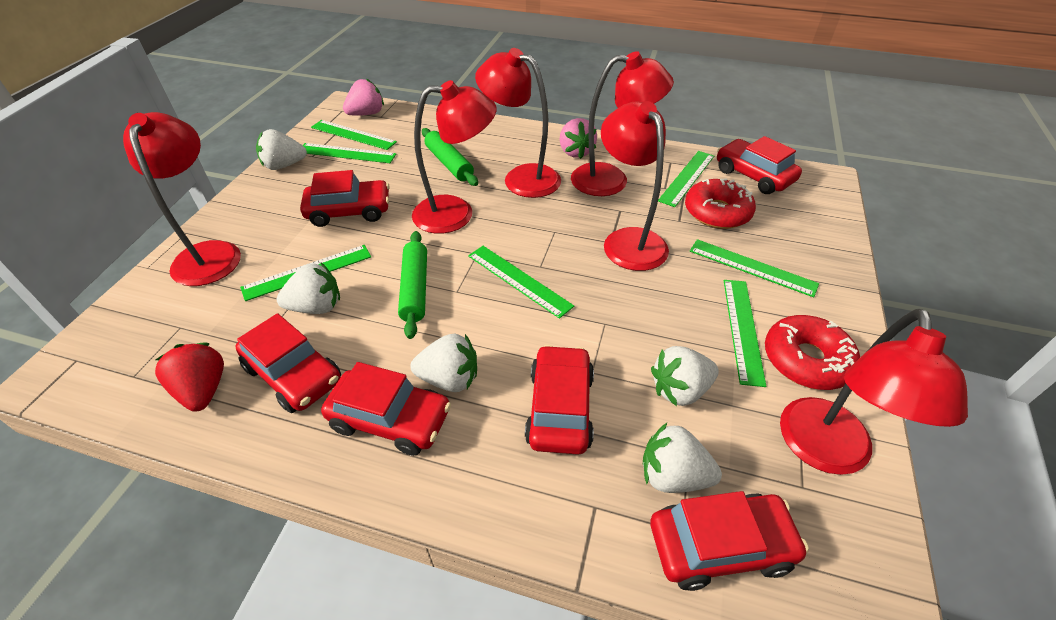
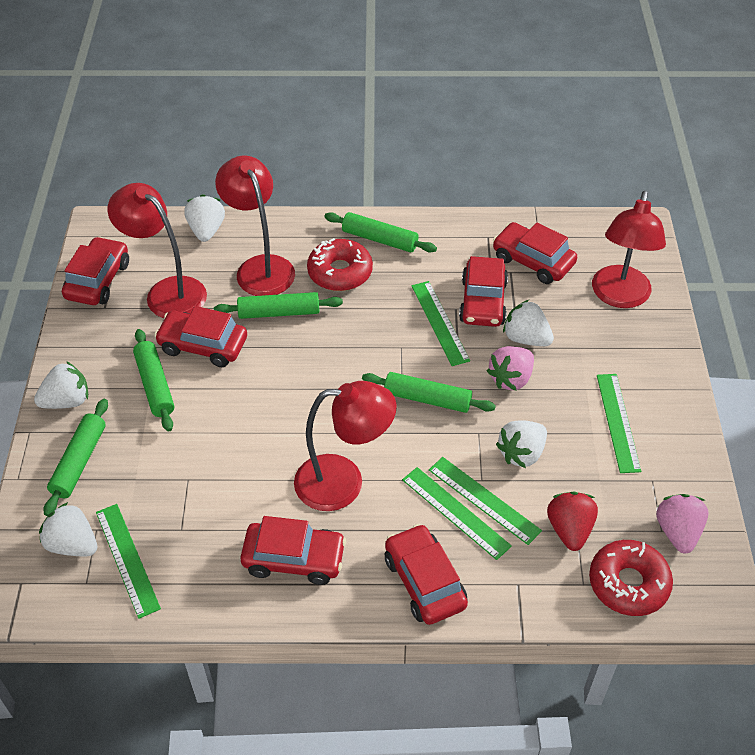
green rolling pin: 2 -> 5
green ruler: 7 -> 5
red lamp: 6 -> 4

